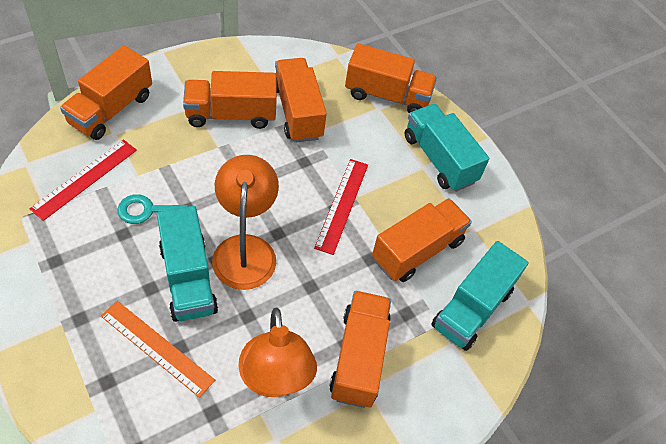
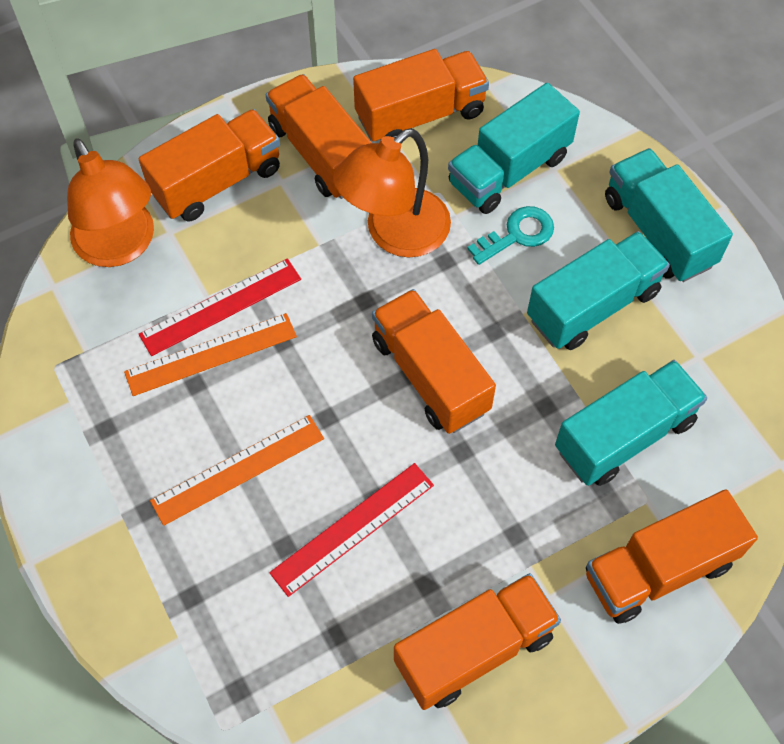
orange ruler: 1 -> 2
turquoise truck: 3 -> 4

